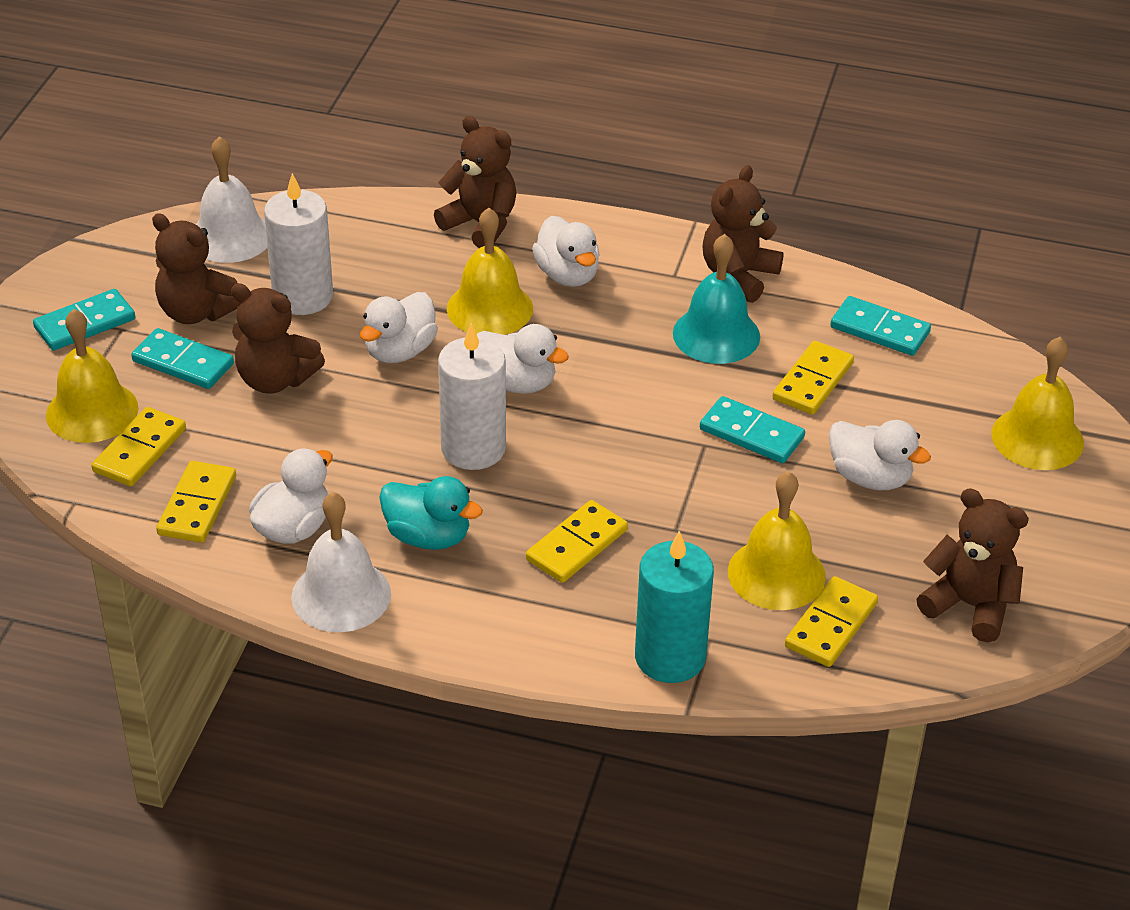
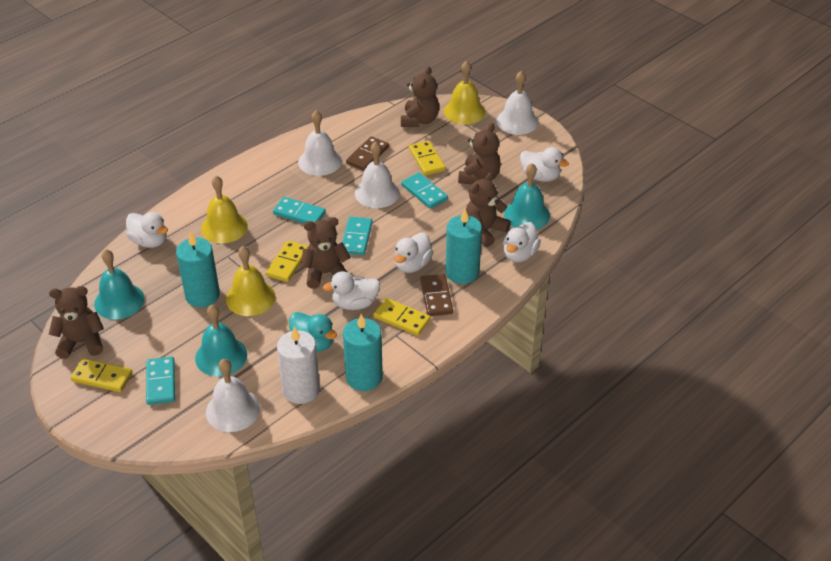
brown domino: 0 -> 2
turquoise bell: 1 -> 3
turquoise candle: 1 -> 3
white bell: 2 -> 4
white candle: 2 -> 1
yellow bell: 4 -> 3
yellow domino: 5 -> 4

